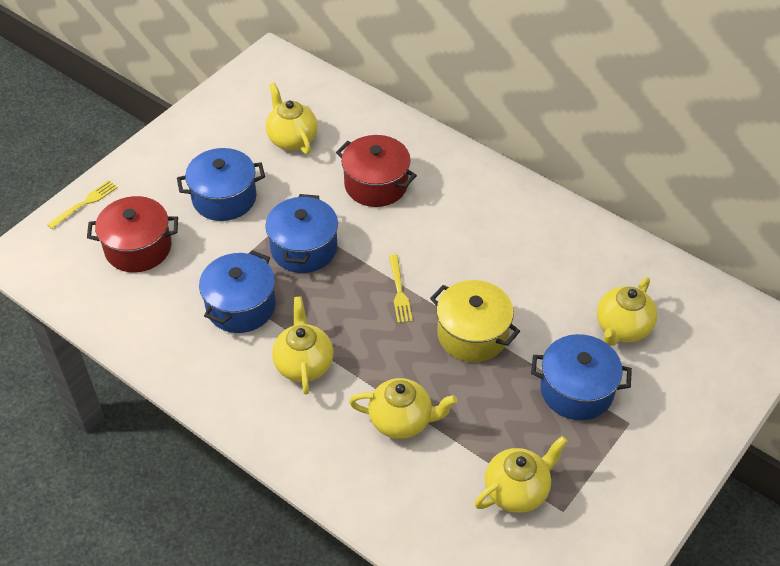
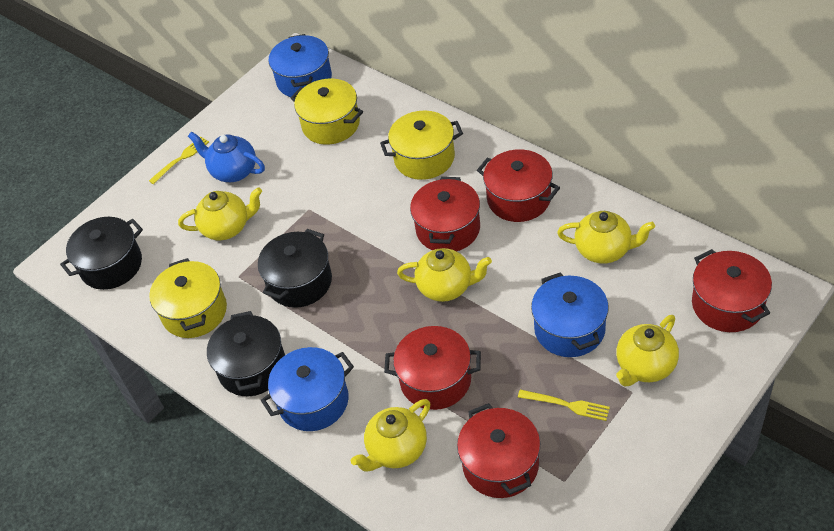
black pot: 0 -> 3
blue pot: 4 -> 3
blue teapot: 0 -> 1
red pot: 2 -> 5
yellow pot: 1 -> 3

